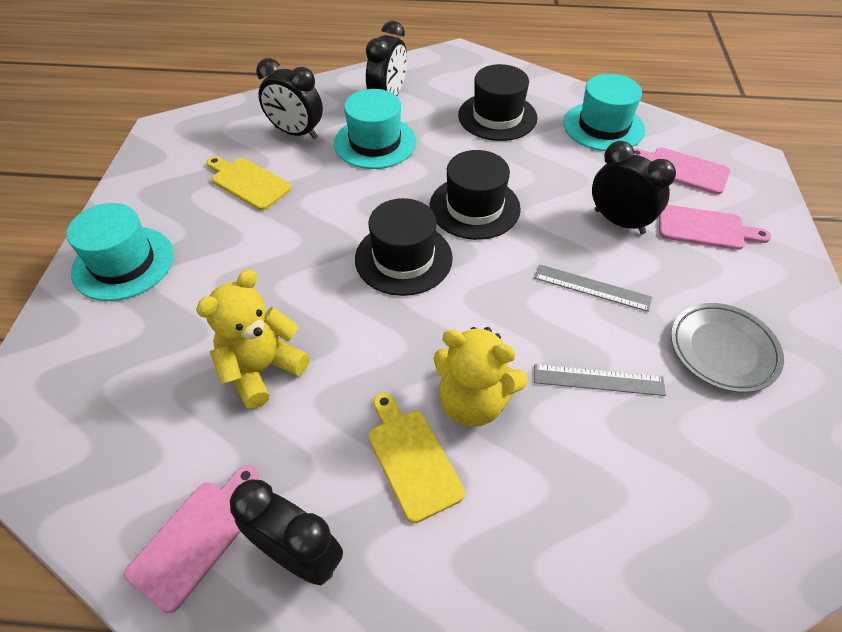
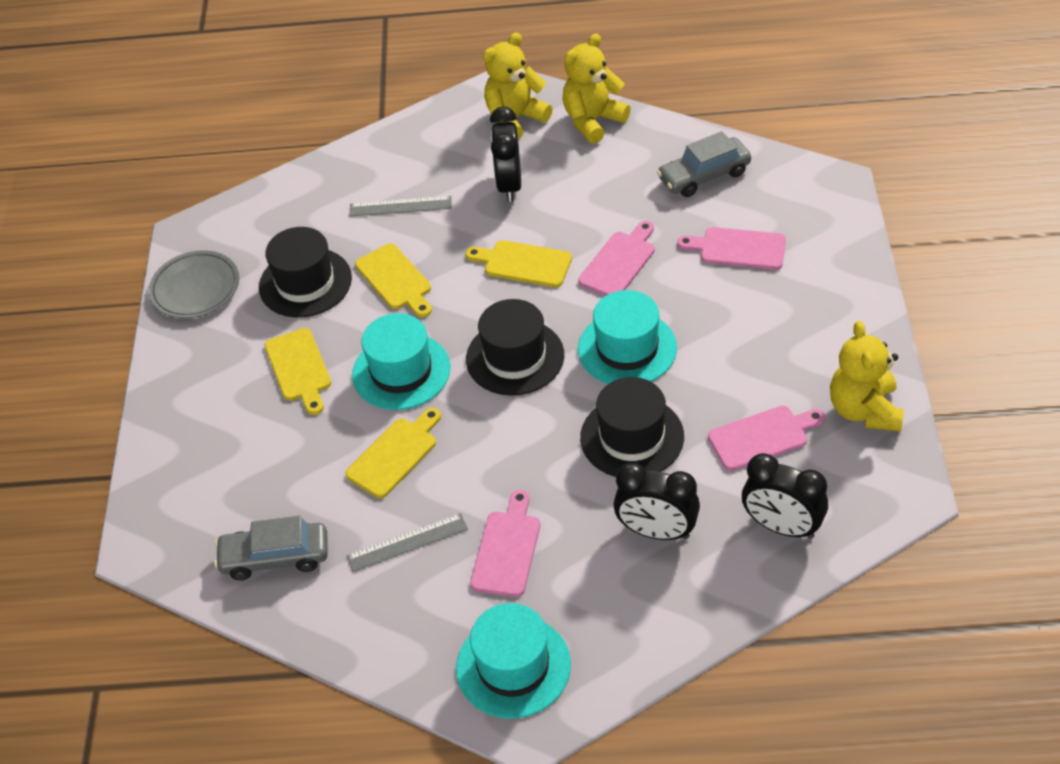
black clock: 4 -> 3
grey car: 0 -> 2
pink cutting board: 3 -> 4
yellow cutting board: 2 -> 4
yellow teddy bear: 2 -> 3

